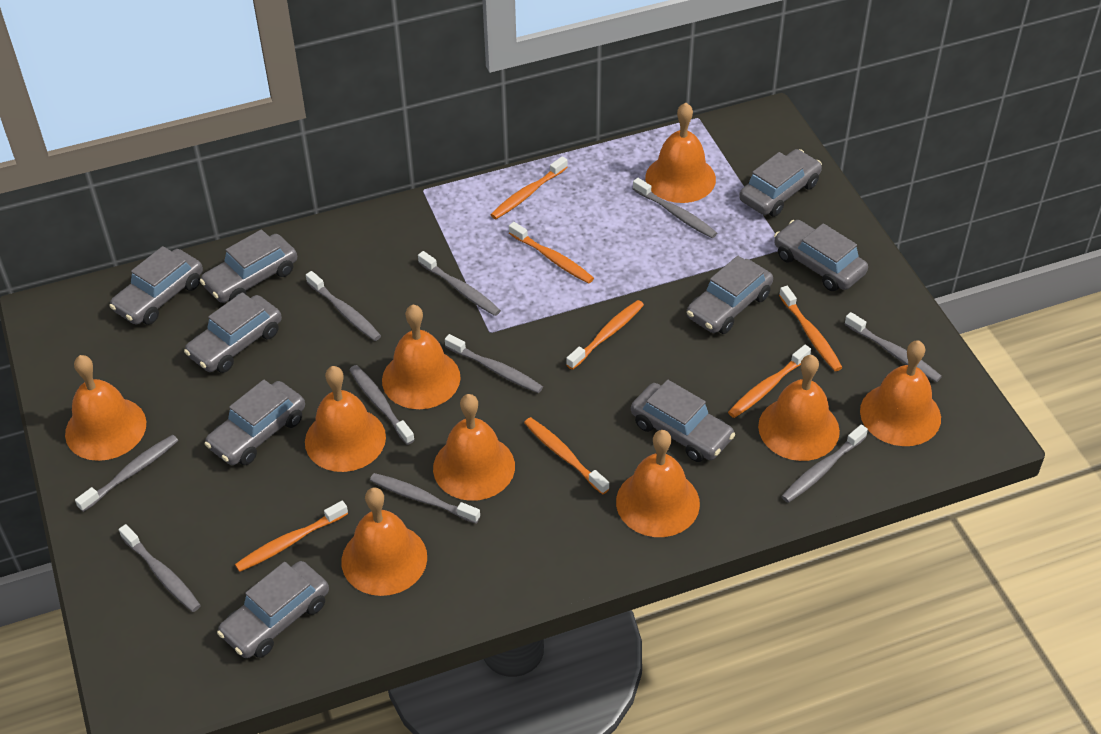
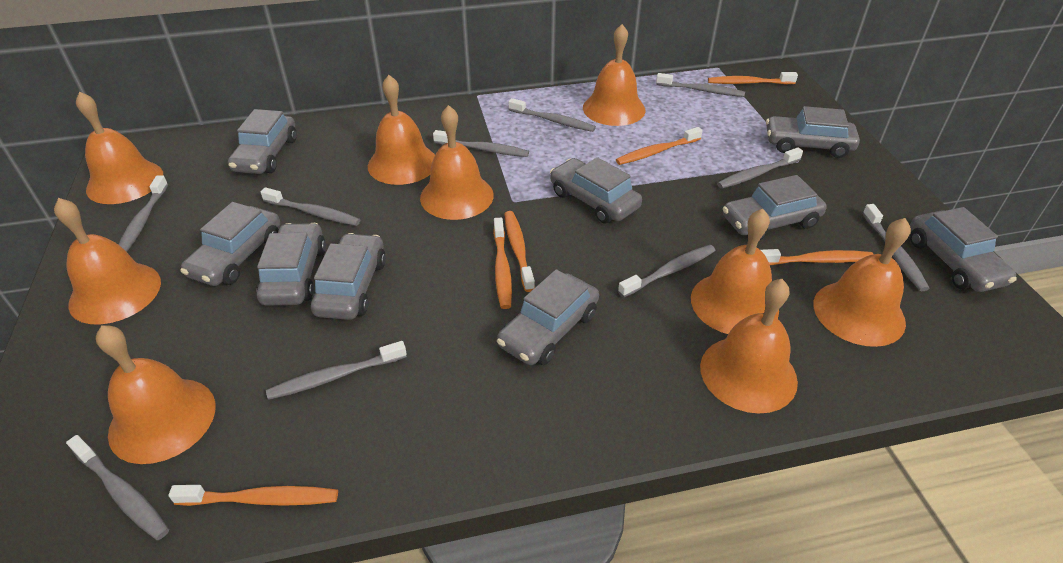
orange toothbrush: 7 -> 6

